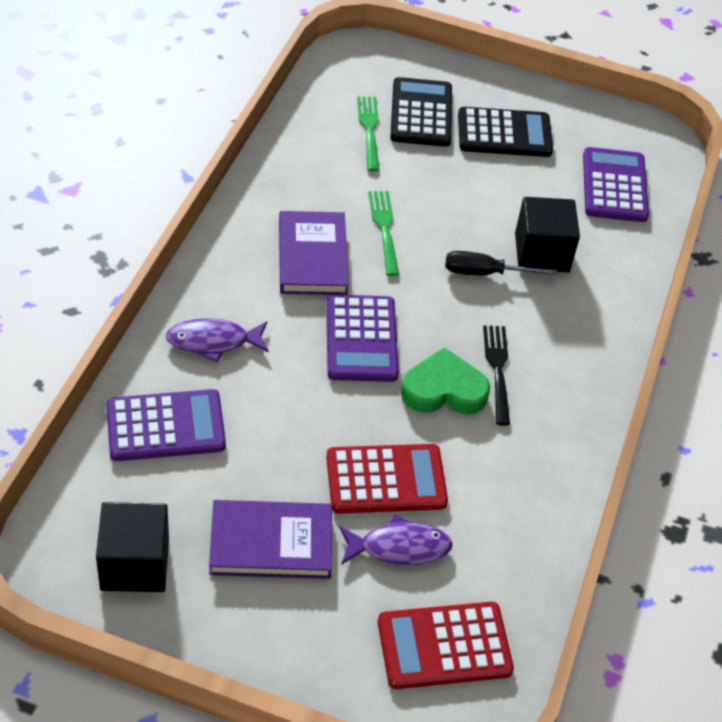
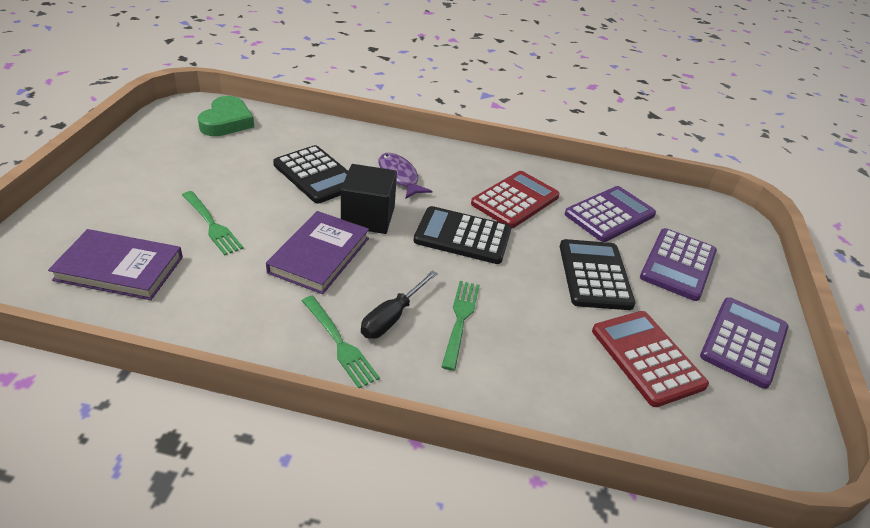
black calculator: 2 -> 3
black cube: 2 -> 1
black fork: 1 -> 0
green fork: 2 -> 3
purple fish: 2 -> 1

